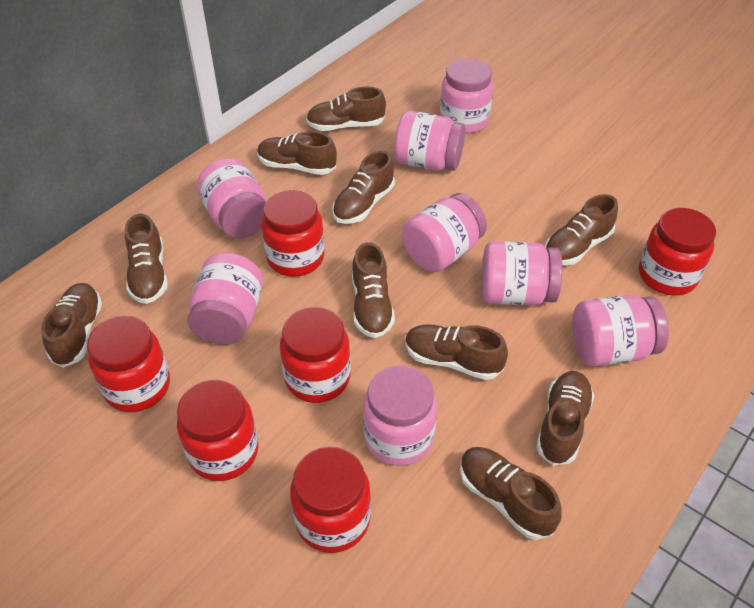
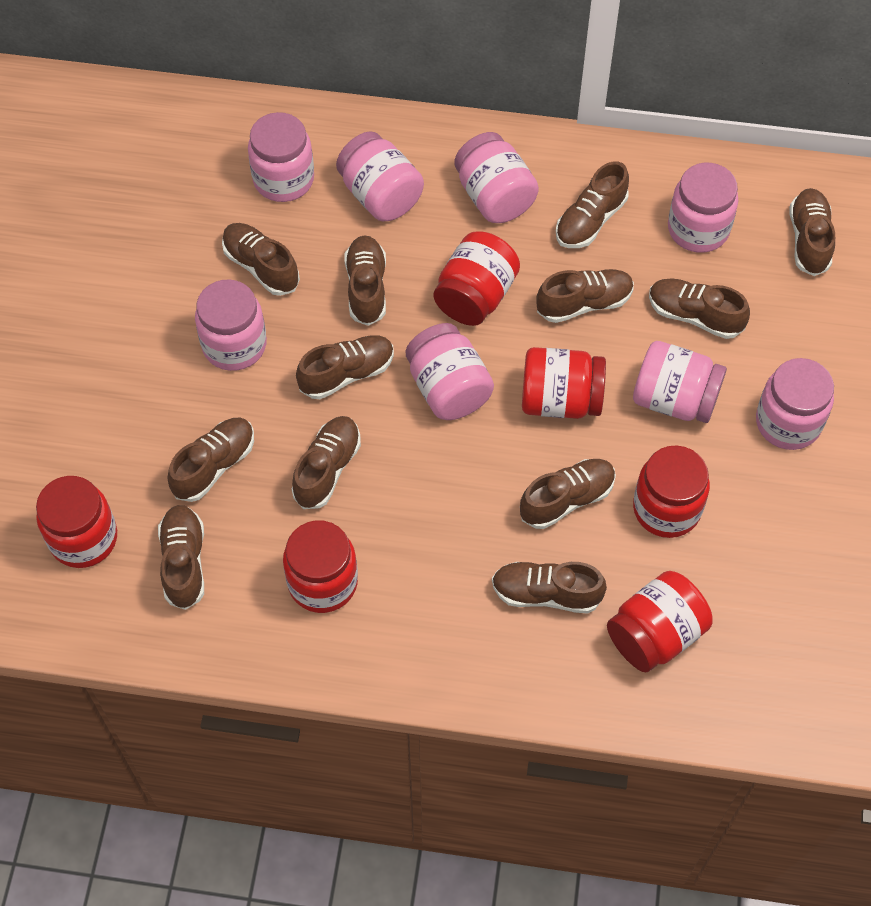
brown shoe: 10 -> 12

